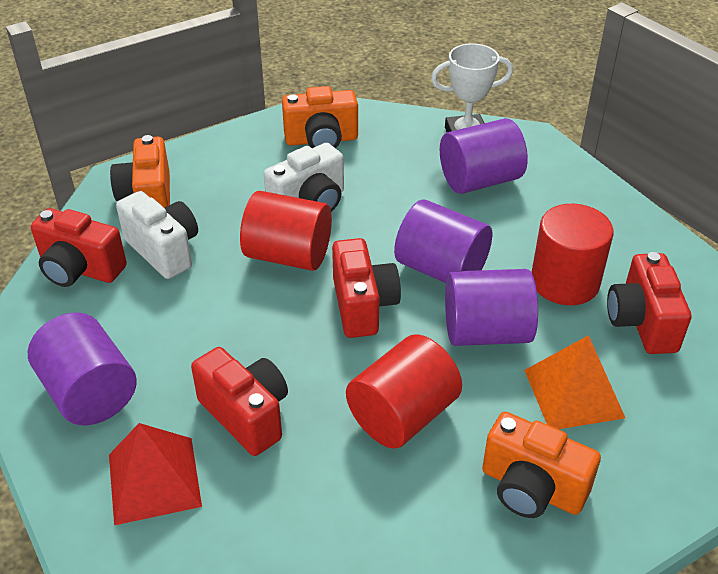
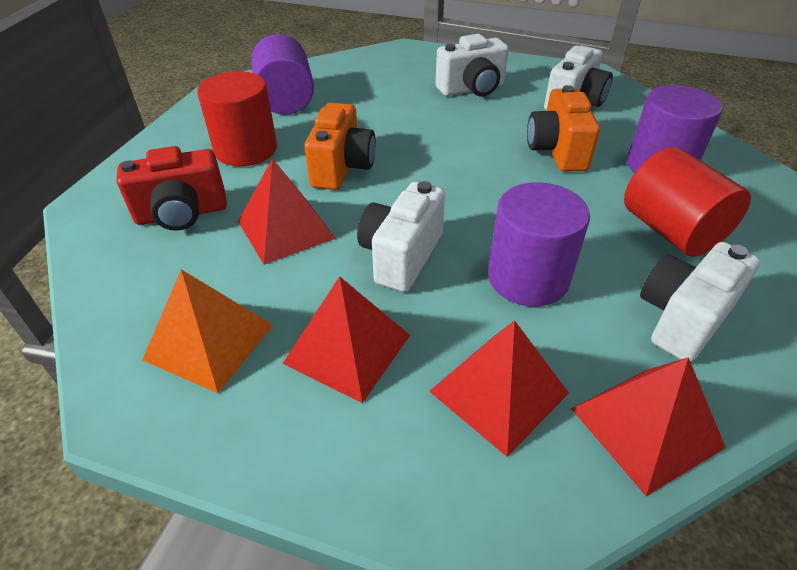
orange camera: 3 -> 2
purple cylinder: 4 -> 3
red camera: 4 -> 1
red cylinder: 3 -> 2
red pyramid: 1 -> 4
white camera: 2 -> 4
white trophy: 1 -> 0

